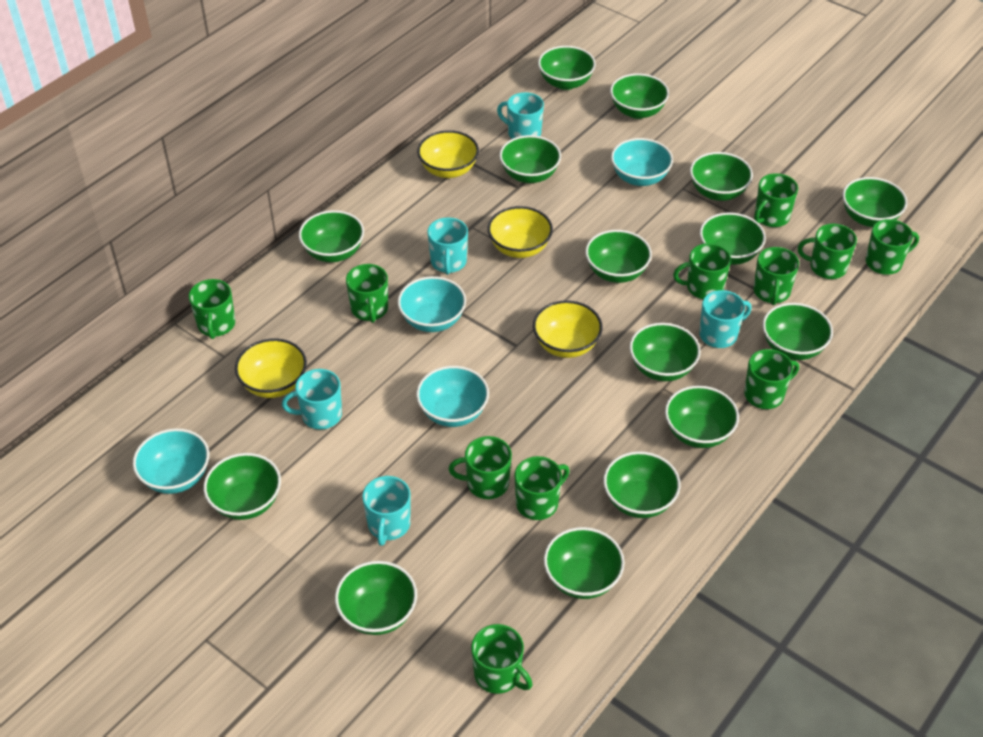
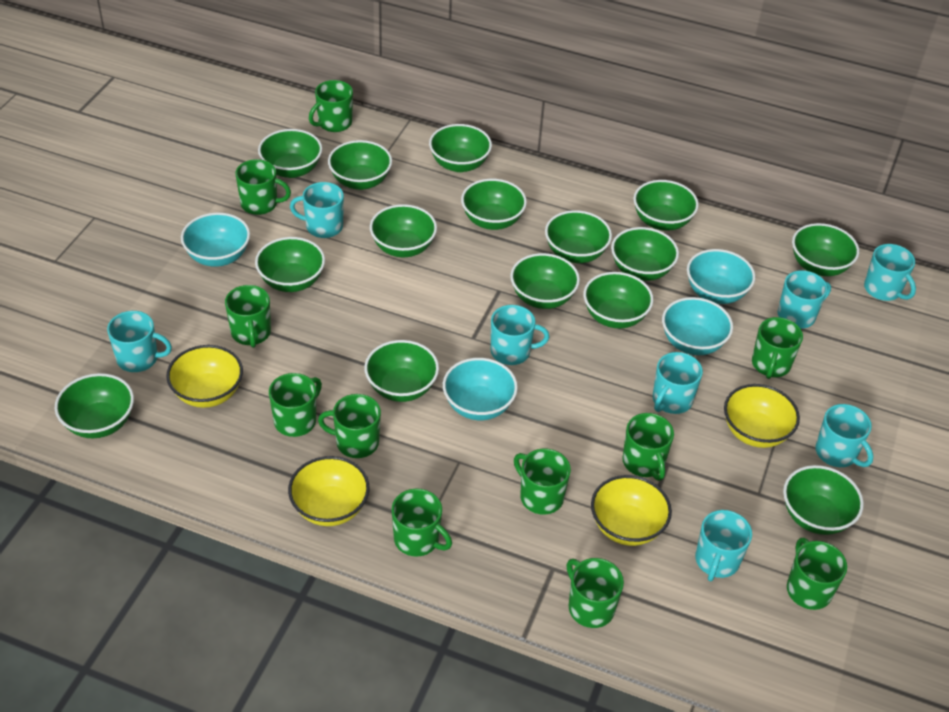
turquoise mug: 5 -> 8

